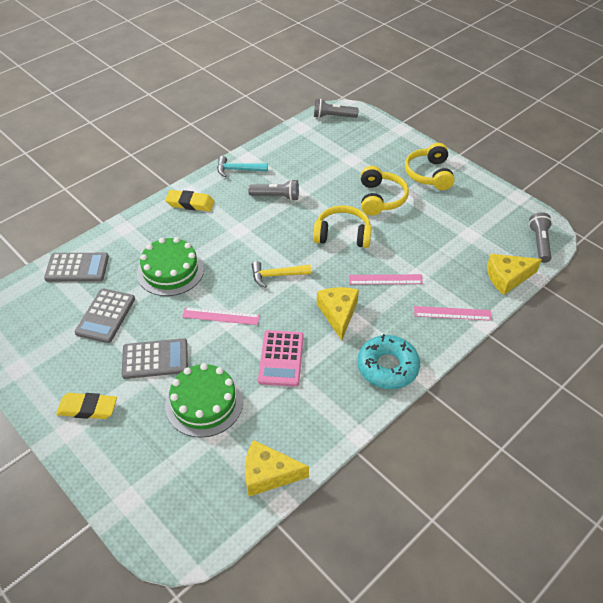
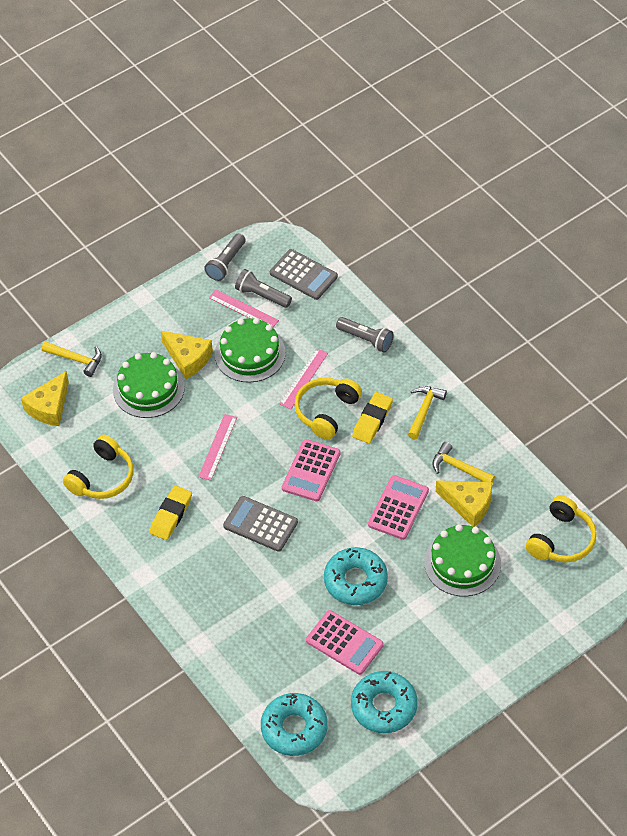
green cake: 2 -> 3
grey calculator: 3 -> 2
pink calculator: 1 -> 3
turquoise donut: 1 -> 3
turquoise hammer: 1 -> 0
yellow hammer: 1 -> 3

